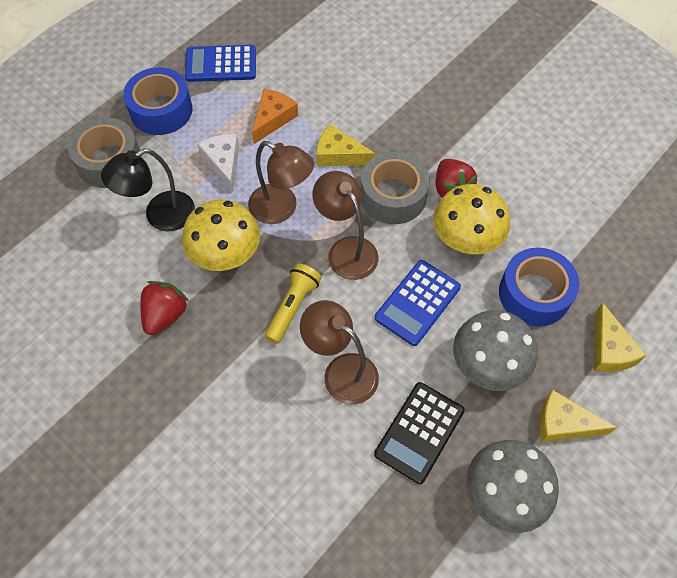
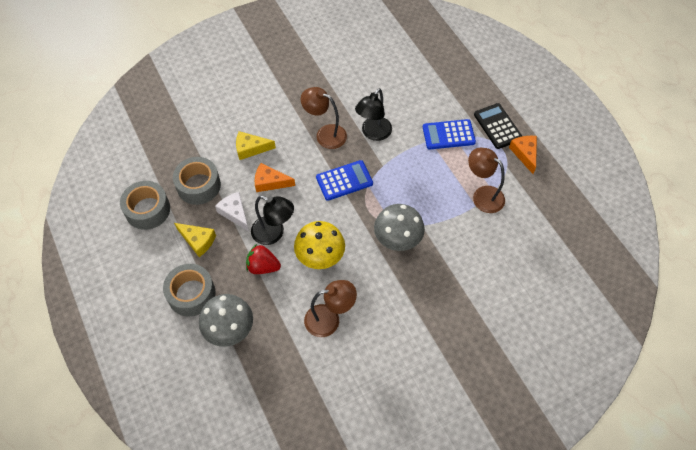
black lamp: 1 -> 2
blue tape: 2 -> 0
grey tape: 2 -> 3
orange cheese: 1 -> 2
red strawberry: 2 -> 1
yellow cheese: 3 -> 2
yellow flashlight: 1 -> 0
yellow mushroom: 2 -> 1

